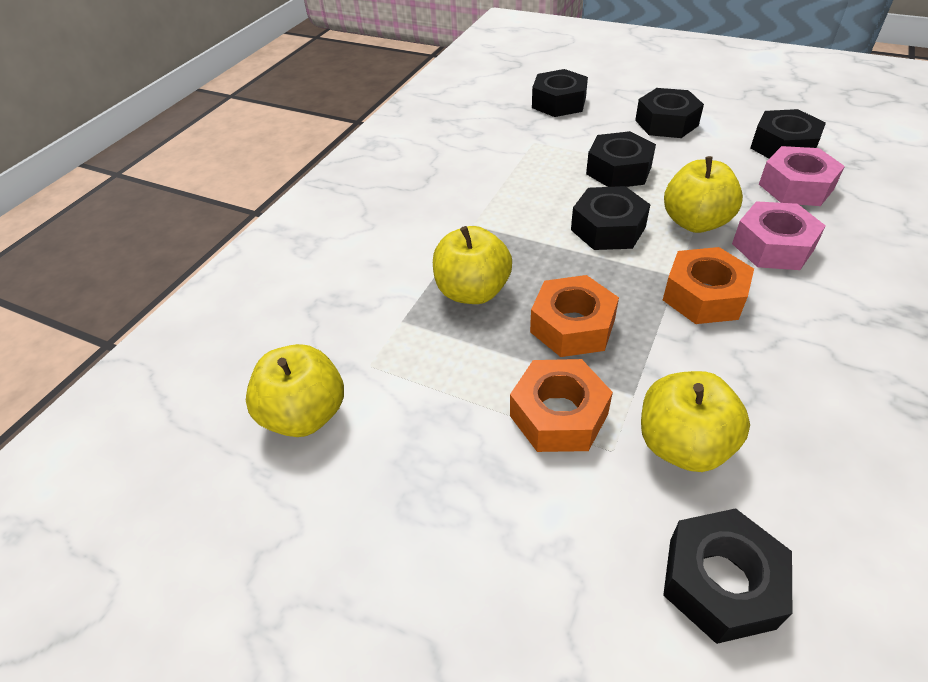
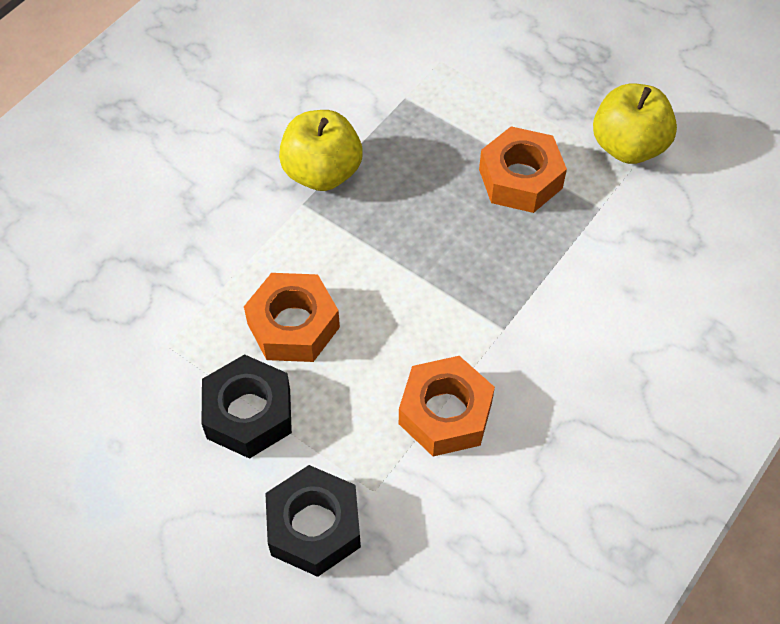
black nut: 6 -> 2
pink nut: 2 -> 0
yellow apple: 4 -> 2

